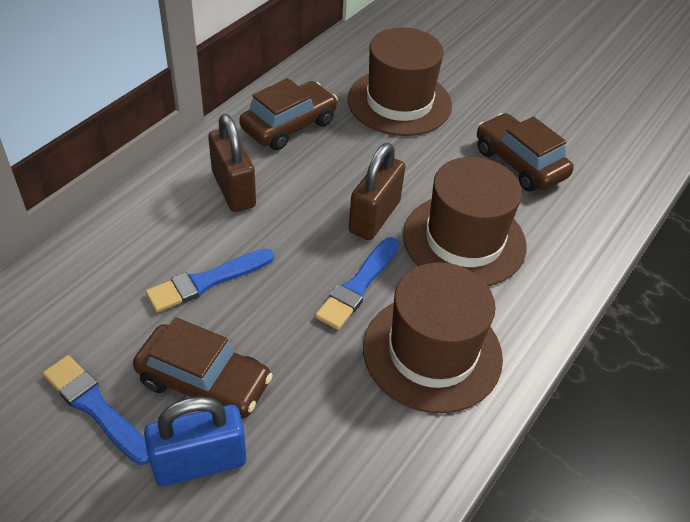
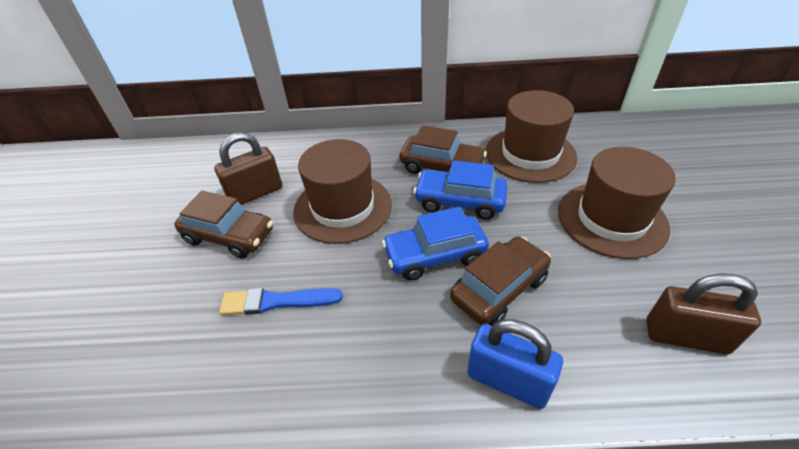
blue brush: 3 -> 1
blue car: 0 -> 2

